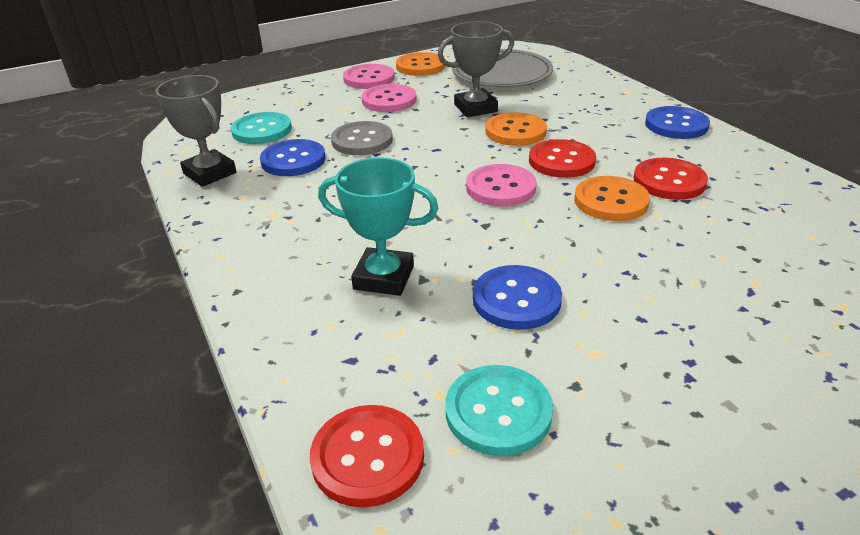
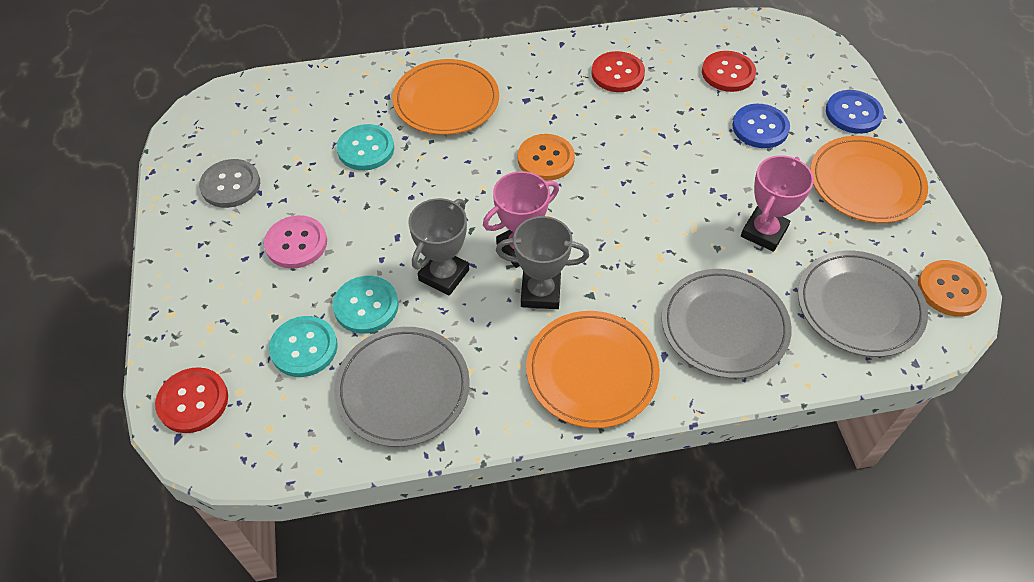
blue button: 3 -> 2
grey plate: 1 -> 3
orange button: 3 -> 2
orange plate: 0 -> 3
pink button: 3 -> 1
pink trophy: 0 -> 2
turquoise button: 2 -> 3
turquoise trophy: 1 -> 0

